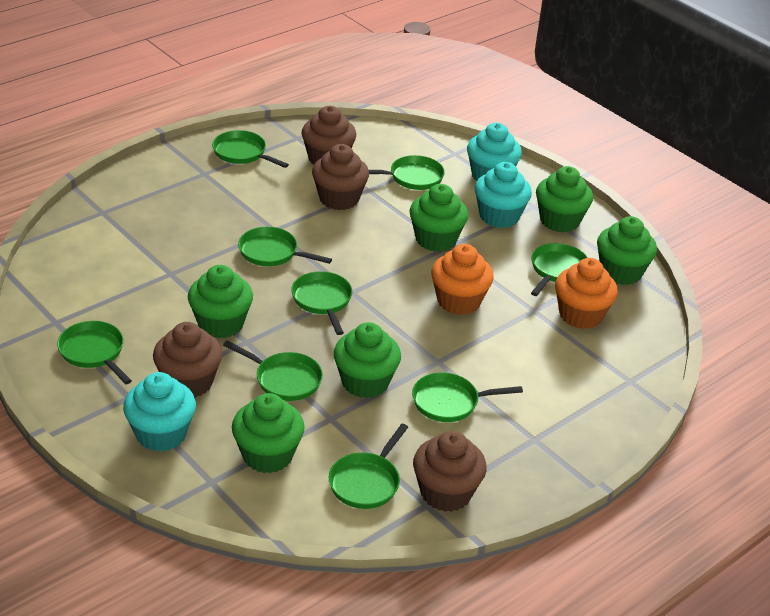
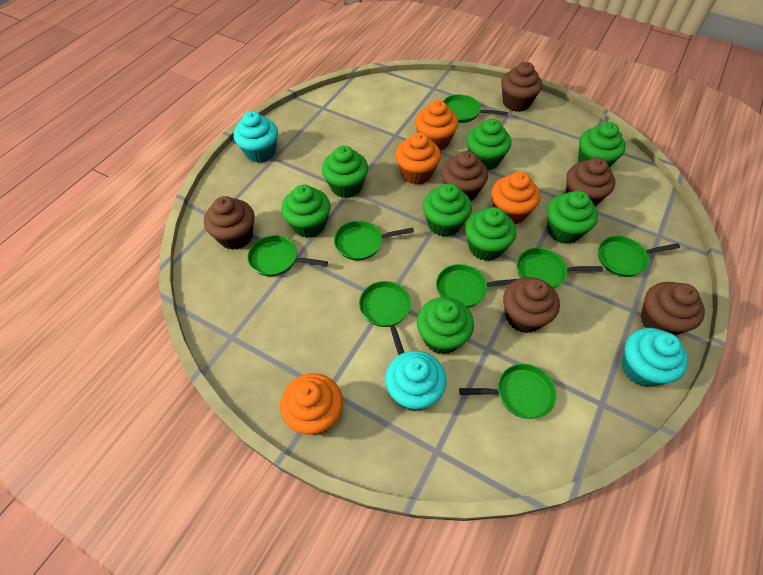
brown cupcake: 4 -> 6
green cupcake: 6 -> 8
green pan: 9 -> 8
orange cupcake: 2 -> 4

